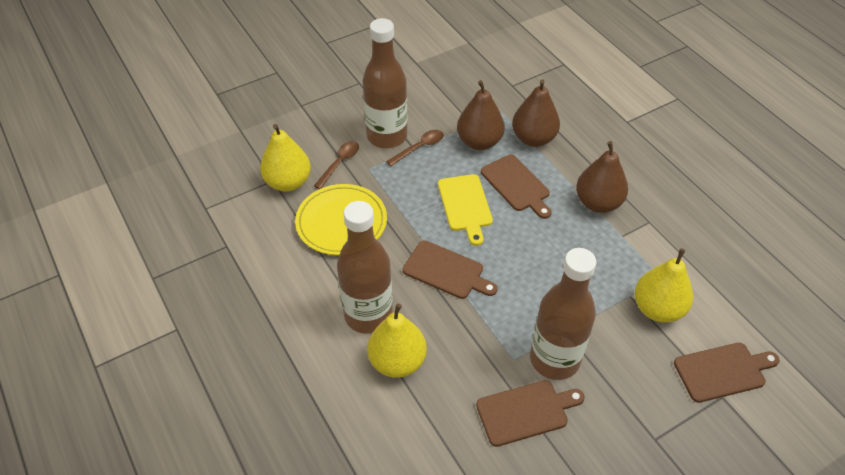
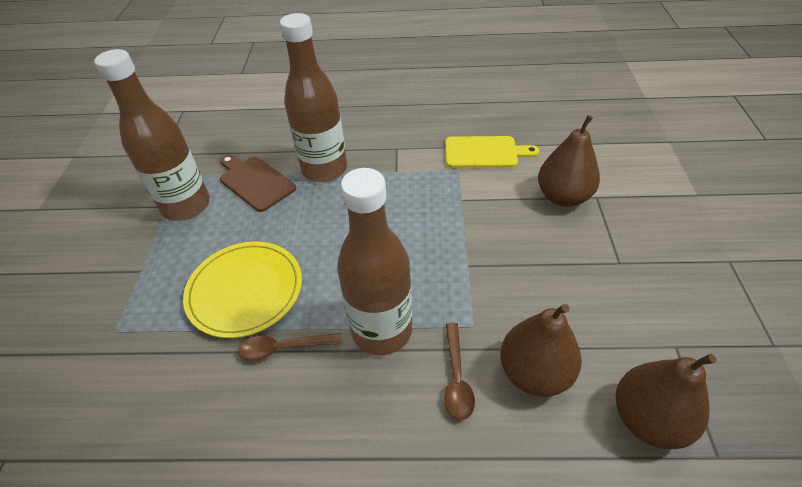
brown cutting board: 4 -> 1
yellow pear: 3 -> 0

